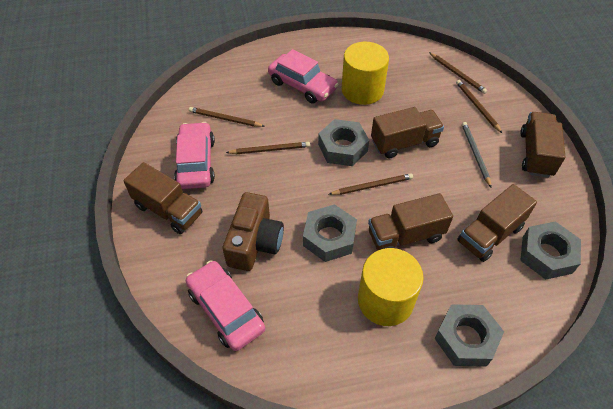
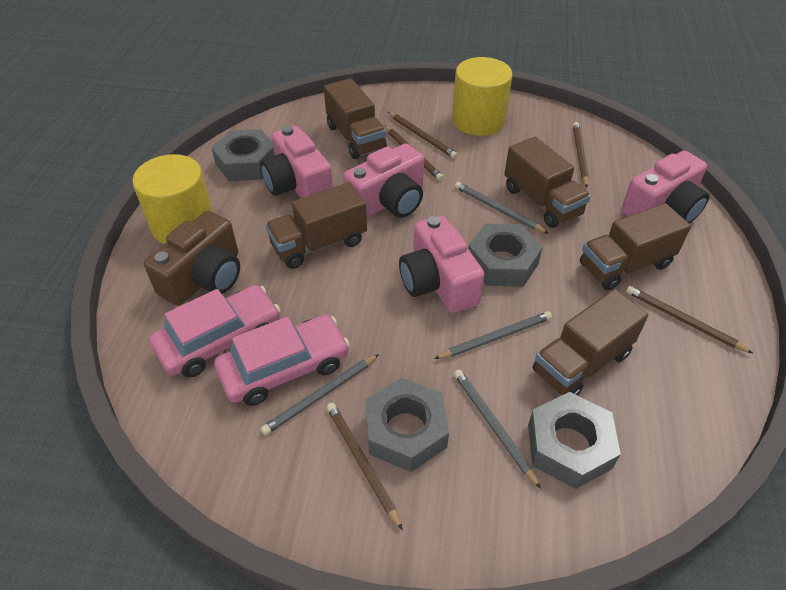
grey pencil: 1 -> 4
pink camera: 0 -> 4
pink car: 3 -> 2

